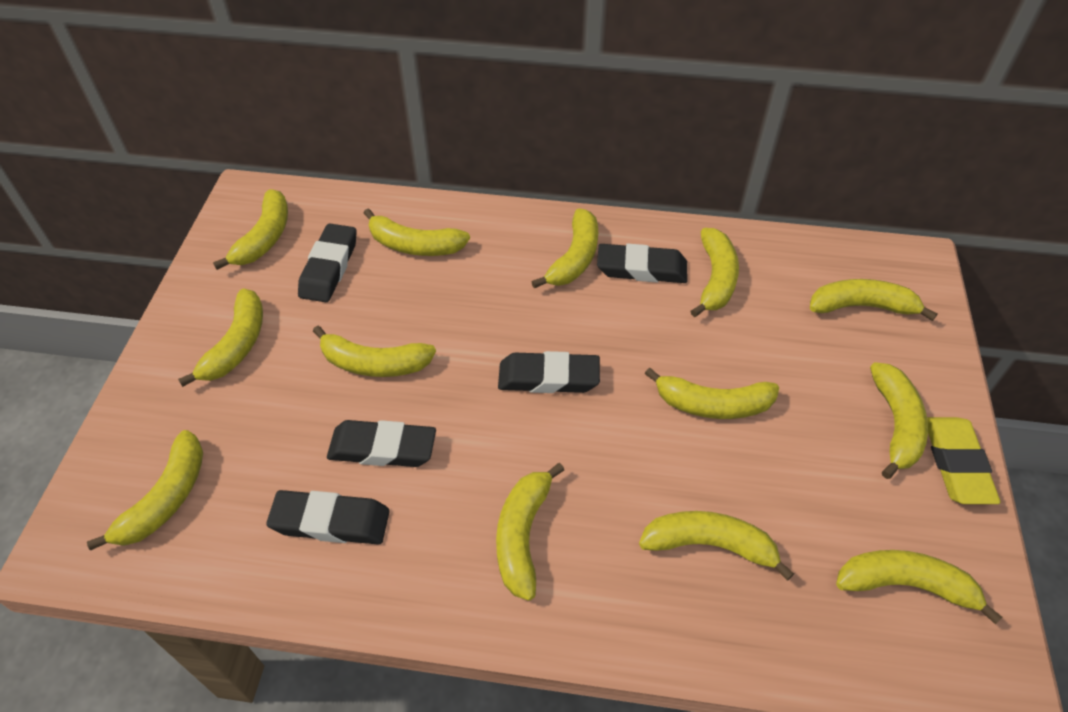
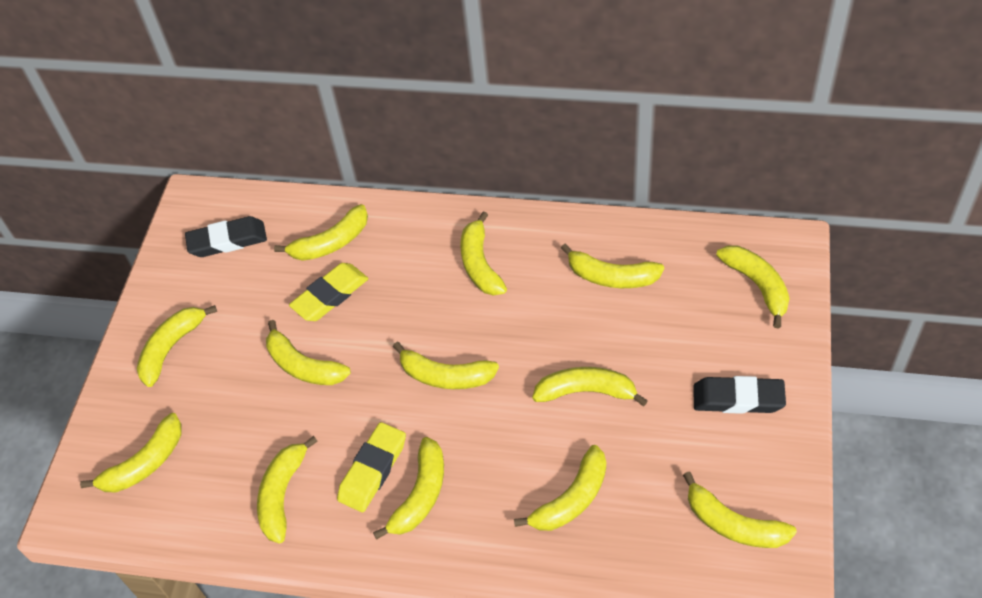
black eraser: 5 -> 2
yellow eraser: 1 -> 2

